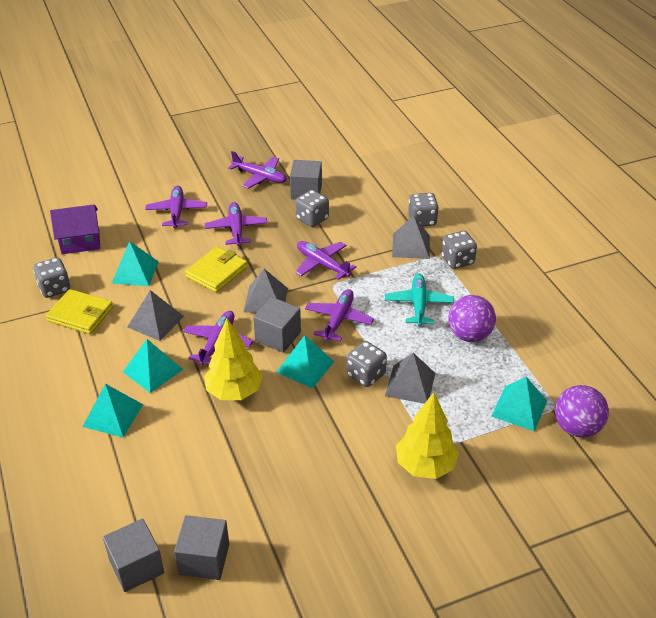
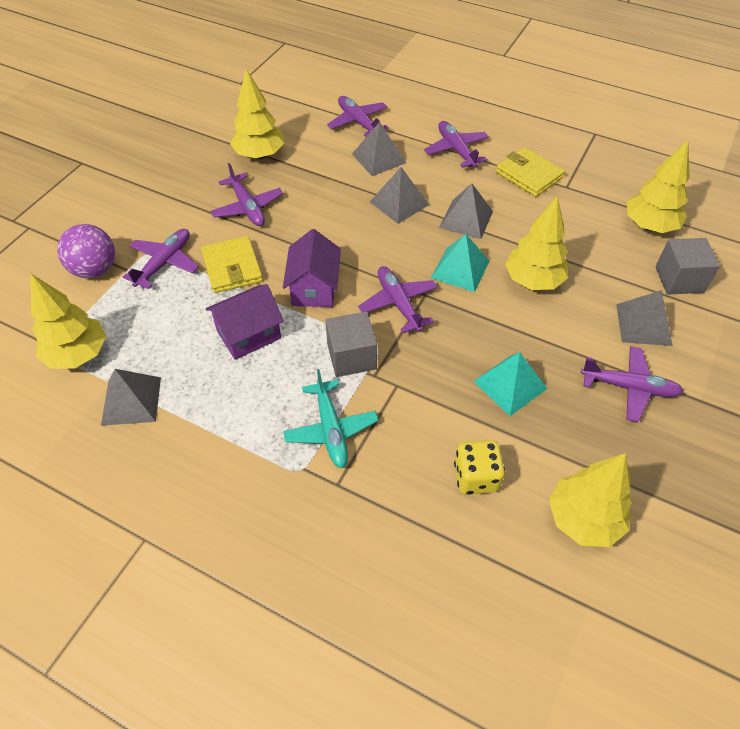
grey cube: 4 -> 2
grey dice: 5 -> 0
grey pyramid: 4 -> 5
purple ball: 2 -> 1
purple house: 1 -> 2
turquoise pyramid: 5 -> 2
yellow dice: 0 -> 1
yellow tree: 2 -> 5

